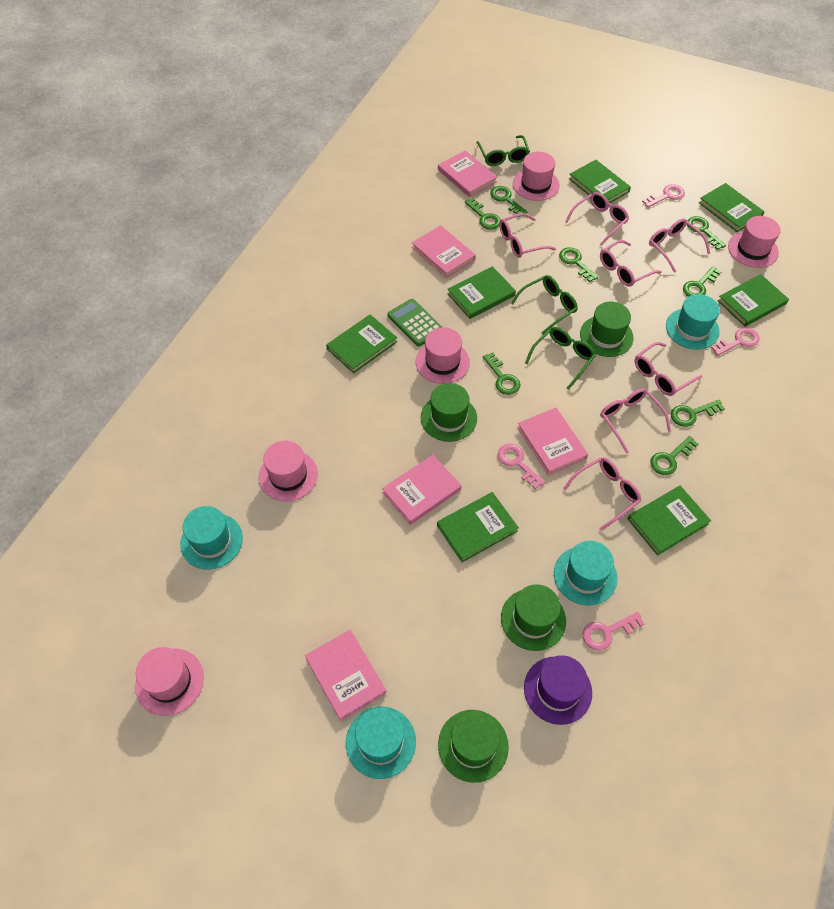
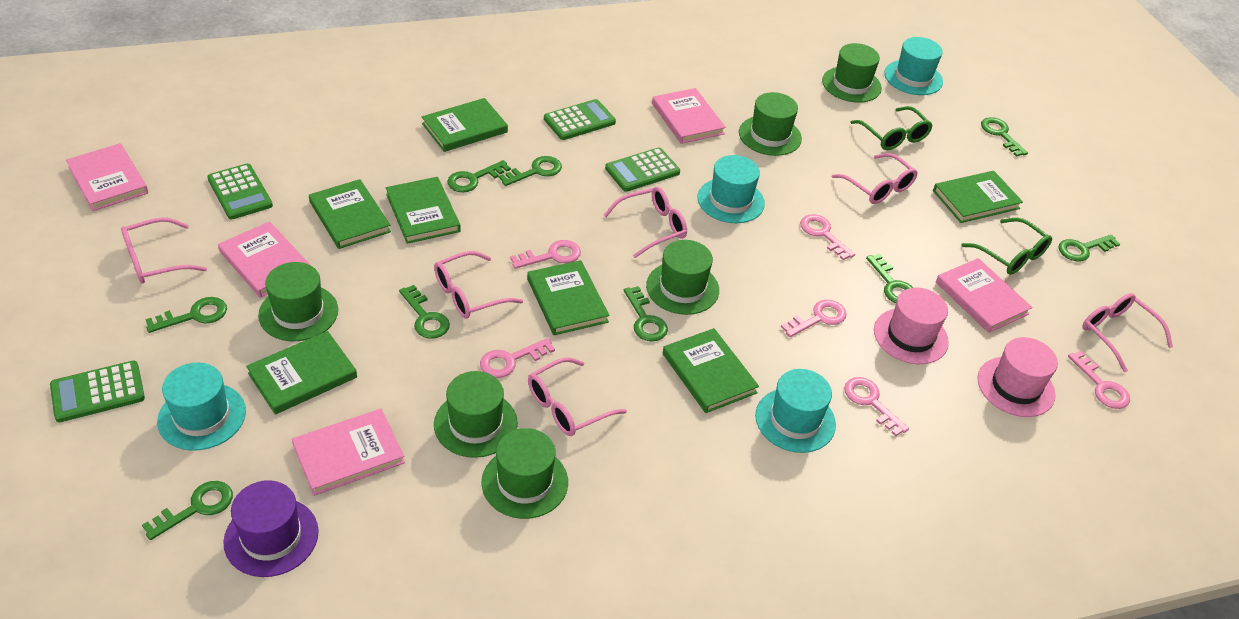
green calculator: 1 -> 4
green glasses: 3 -> 2
green hat: 4 -> 6
green key: 8 -> 9
pink glasses: 7 -> 6
pink hat: 5 -> 2
pink key: 4 -> 6

